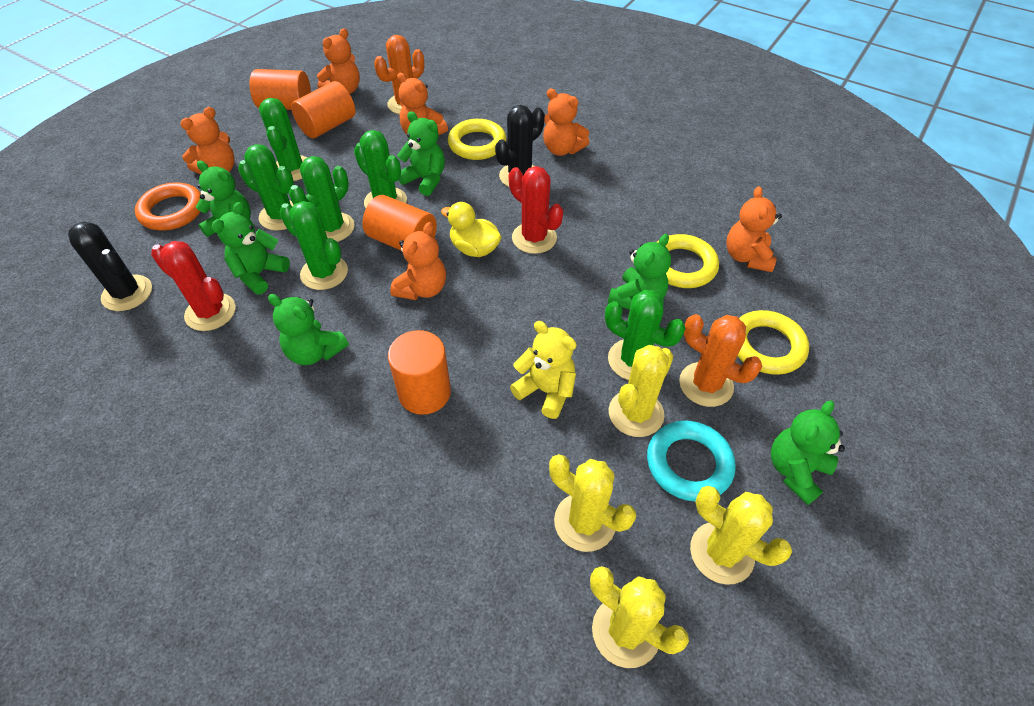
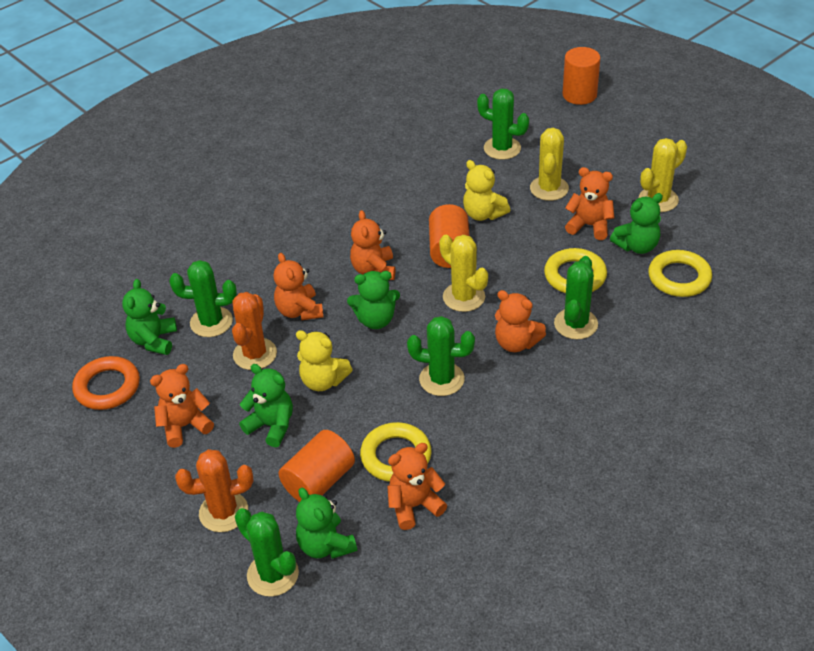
black cactus: 2 -> 0
green cactus: 6 -> 5
green teddy bear: 6 -> 5
orange cylinder: 4 -> 3
red cactus: 2 -> 0
turquoise ring: 1 -> 0
yellow cactus: 4 -> 3
yellow duck: 1 -> 0
yellow teddy bear: 1 -> 2

